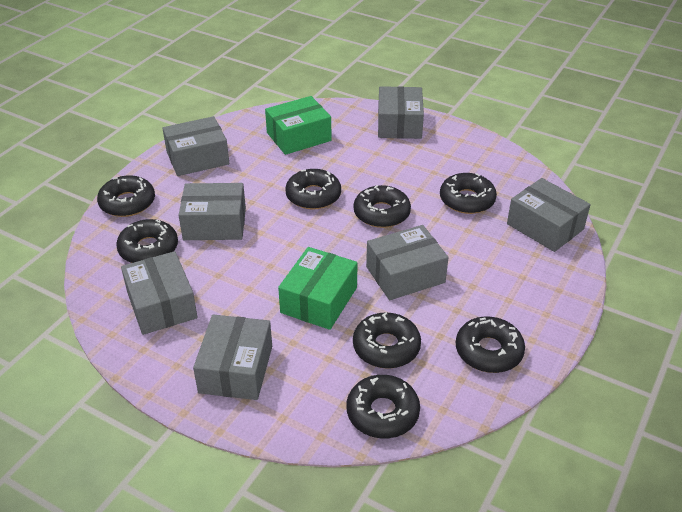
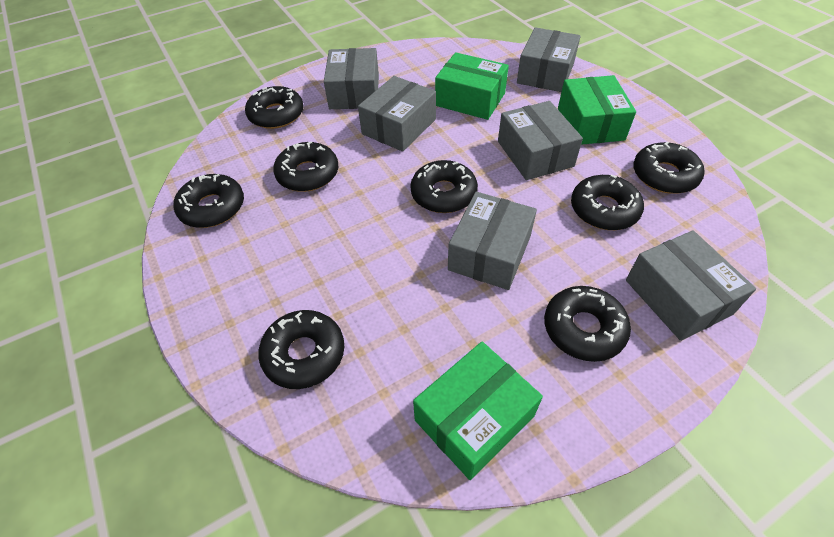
green box: 2 -> 3
grey box: 7 -> 6

